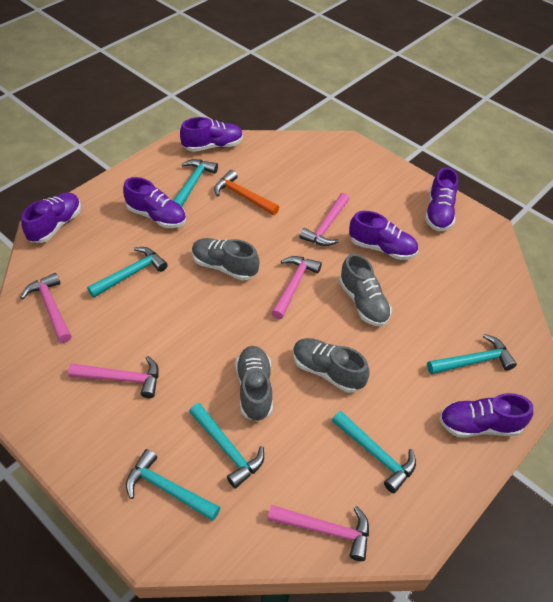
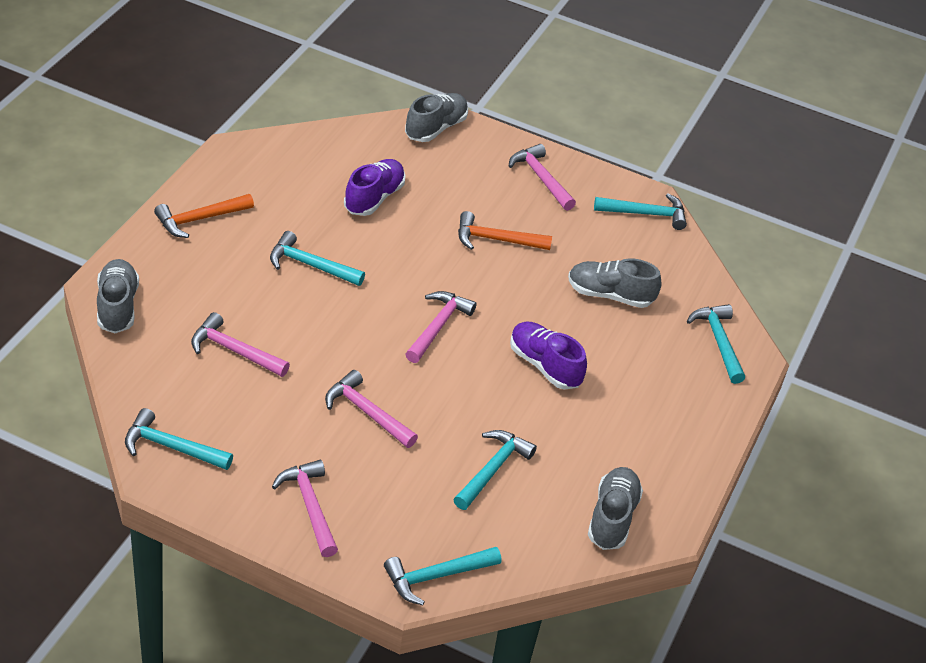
orange hammer: 1 -> 2
purple shoe: 6 -> 2

